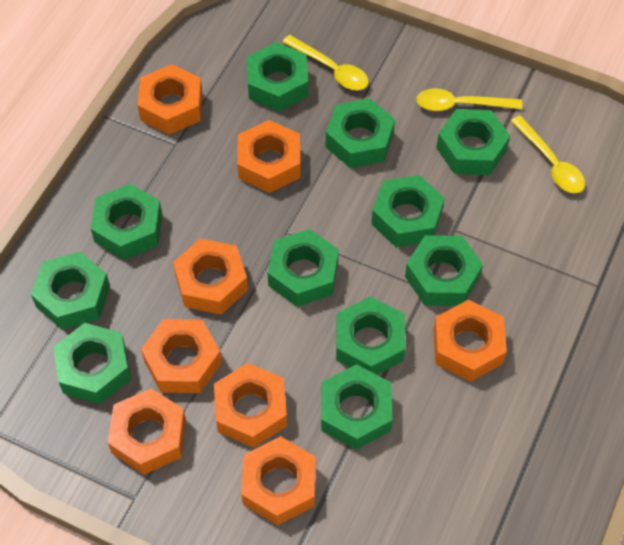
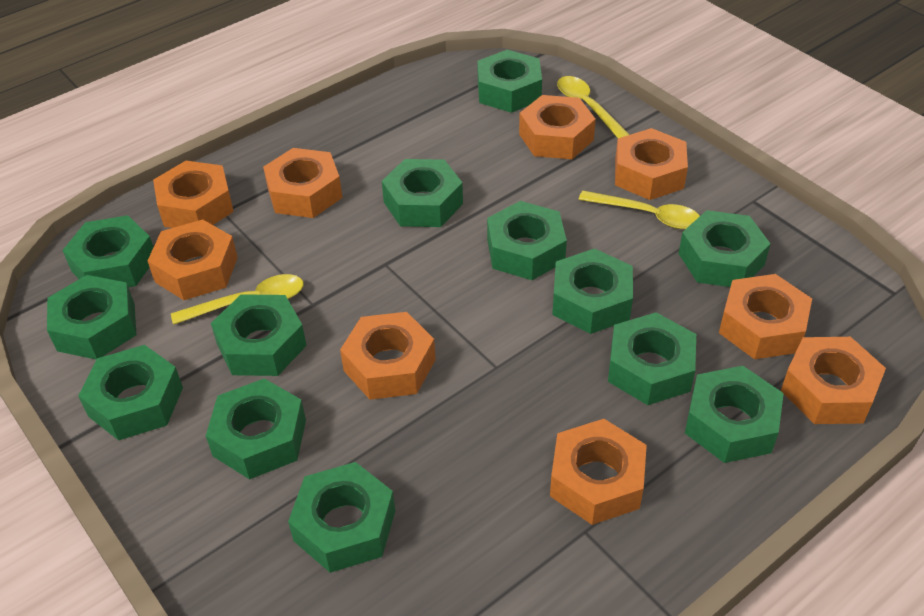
green nut: 11 -> 13
orange nut: 8 -> 9

